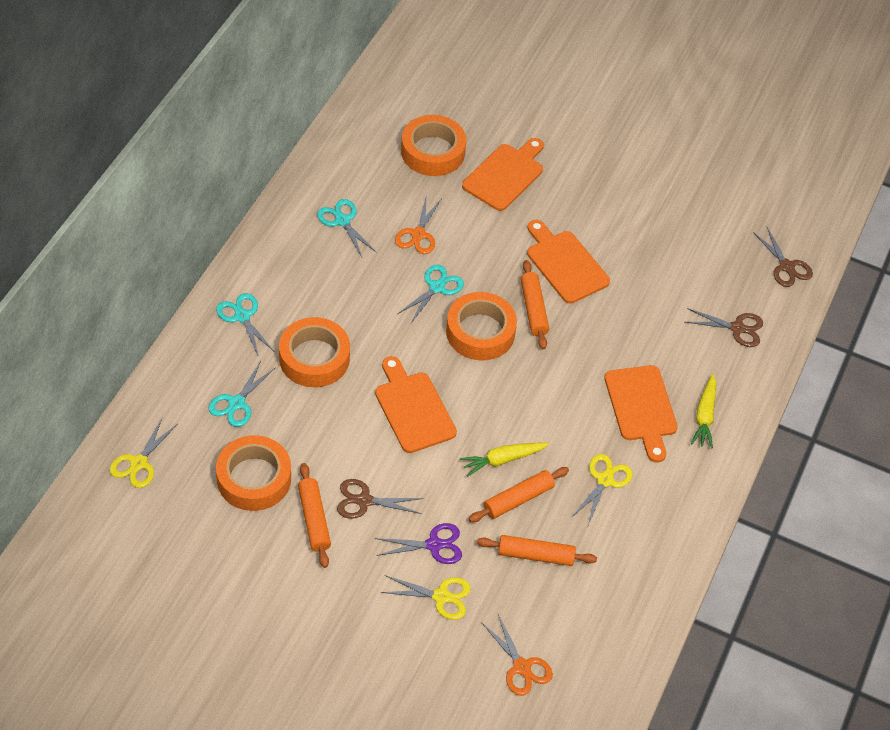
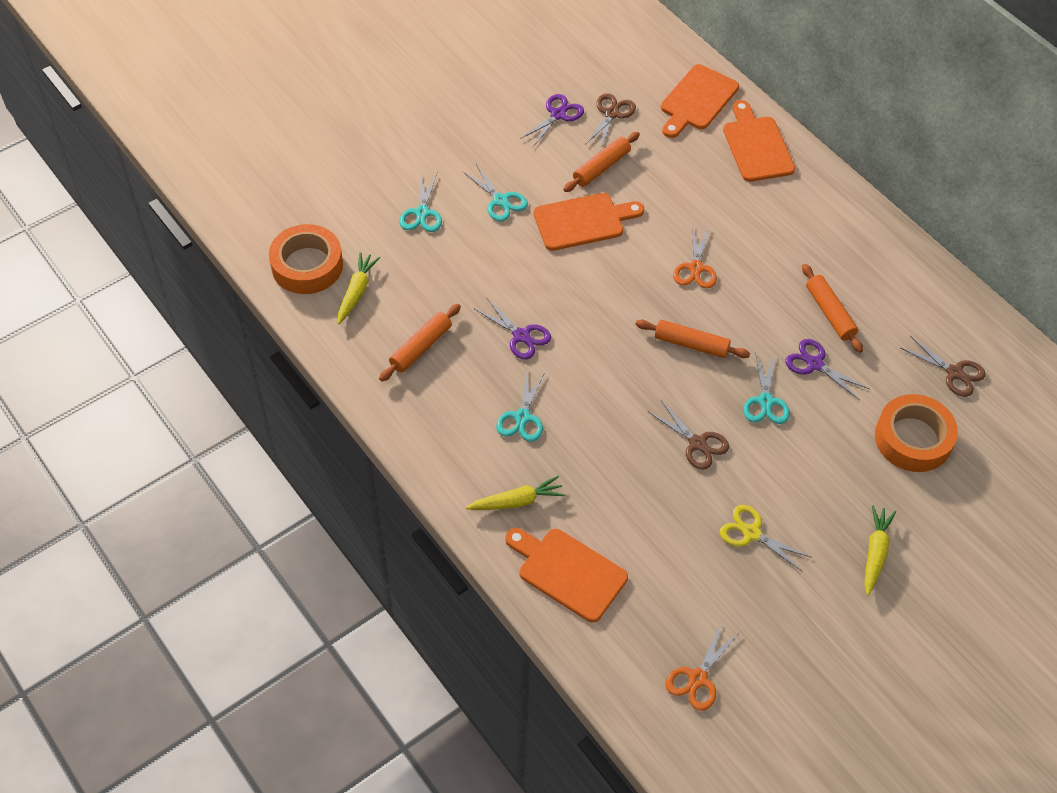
orange tape: 4 -> 2
purple scissors: 1 -> 3
yellow carrot: 2 -> 3
yellow scissors: 3 -> 1

